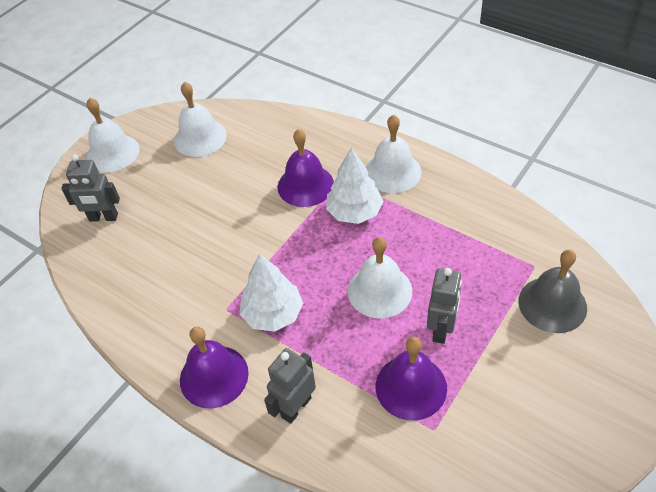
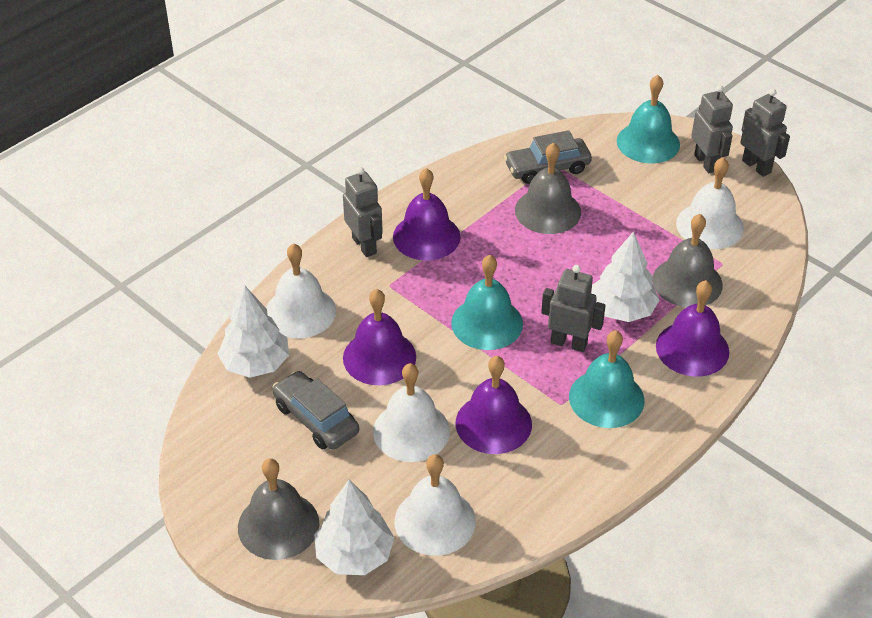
grey bell: 1 -> 3
grey car: 0 -> 2
grey robot: 3 -> 4
purple bell: 3 -> 4
turquoise bell: 0 -> 3
white tree: 2 -> 3

